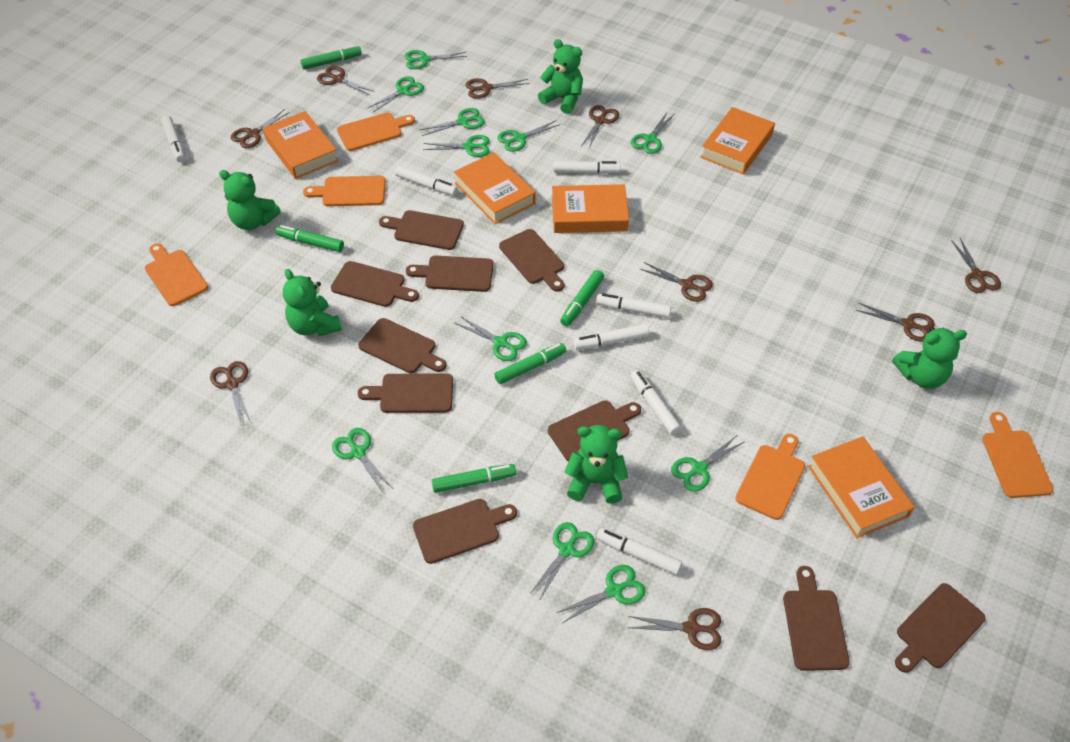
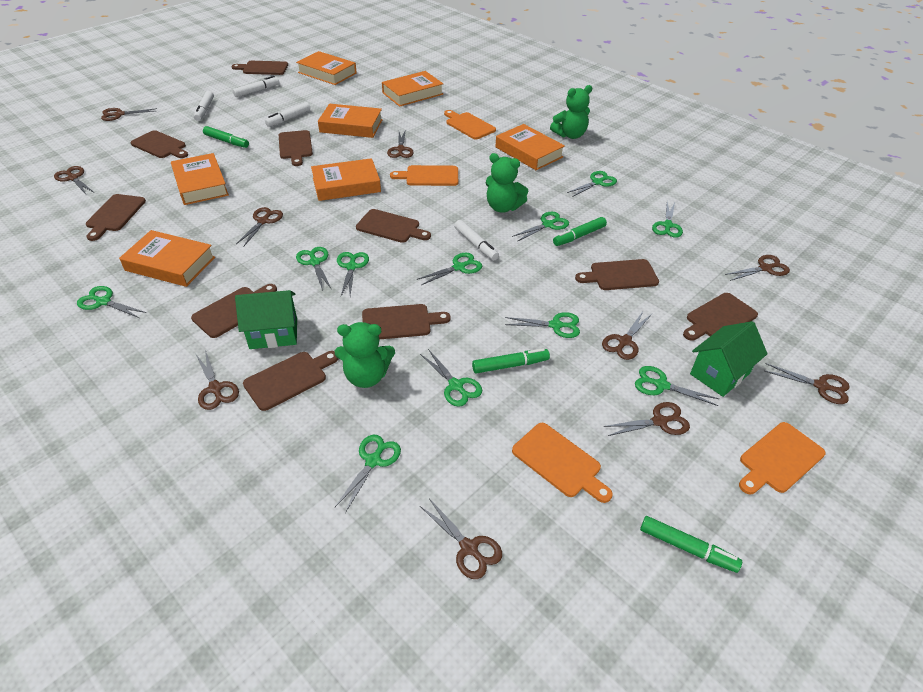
brown scissors: 9 -> 10
green house: 0 -> 2
green marker: 5 -> 4
green teddy bear: 5 -> 3
orange book: 5 -> 7
orange cutting board: 5 -> 4
white marker: 7 -> 4

